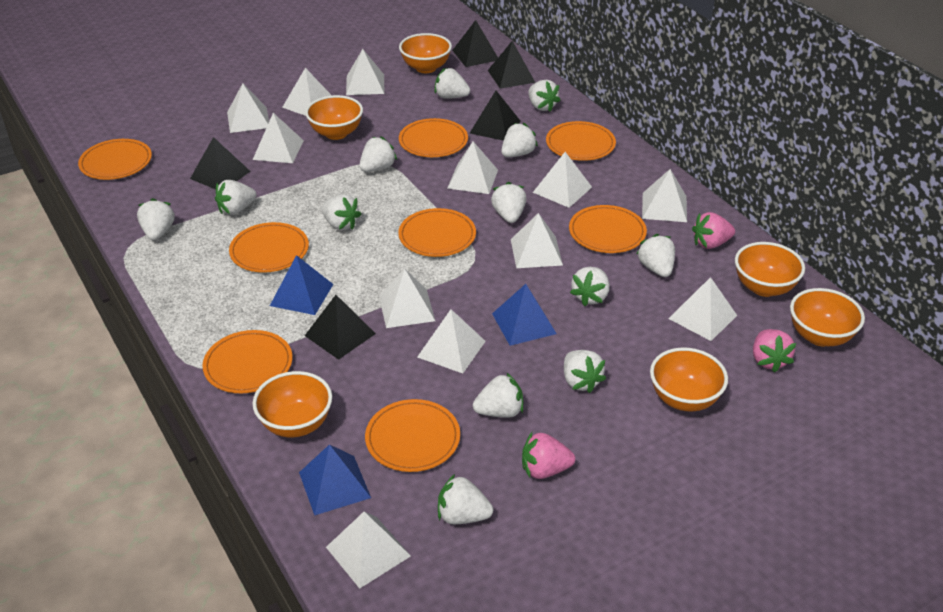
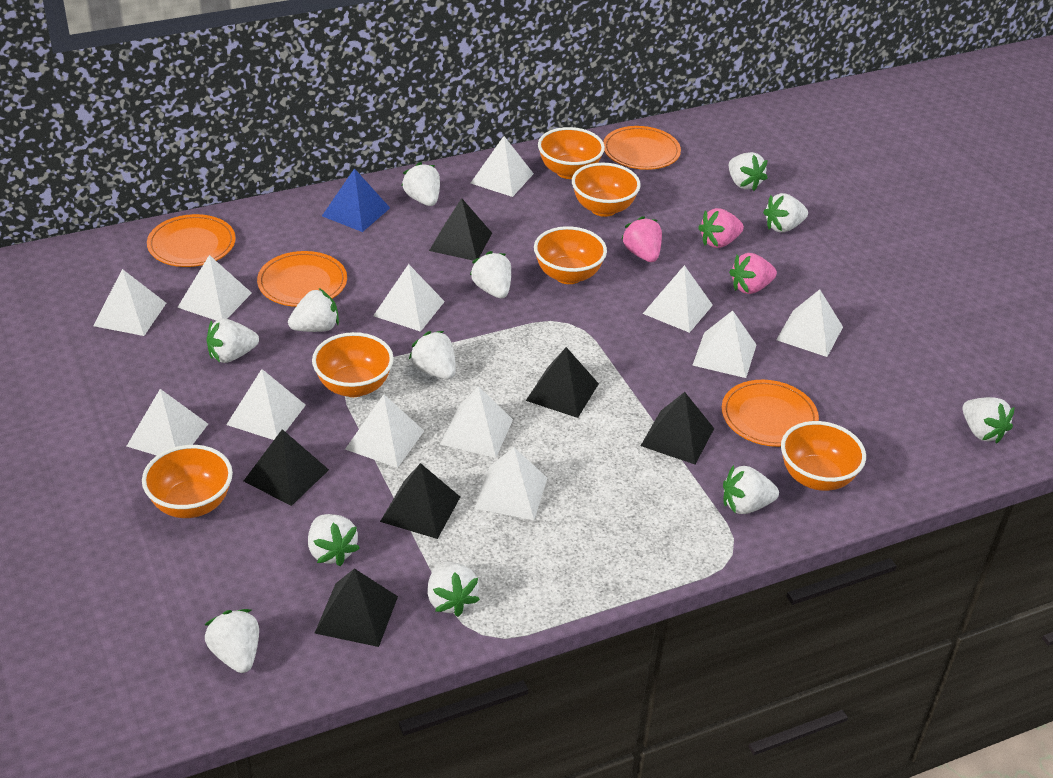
black pyramid: 5 -> 6
blue pyramid: 3 -> 1
orange plate: 8 -> 4
white strawberry: 13 -> 12

